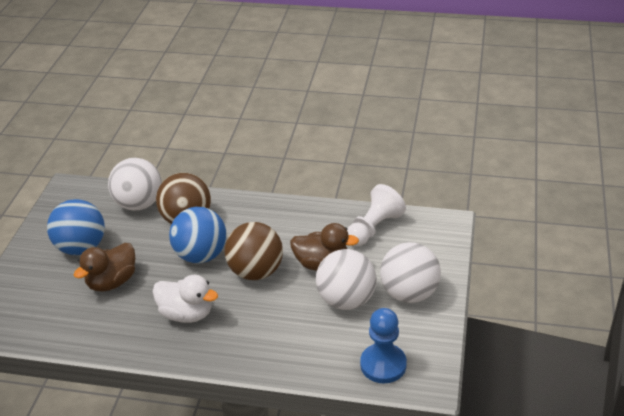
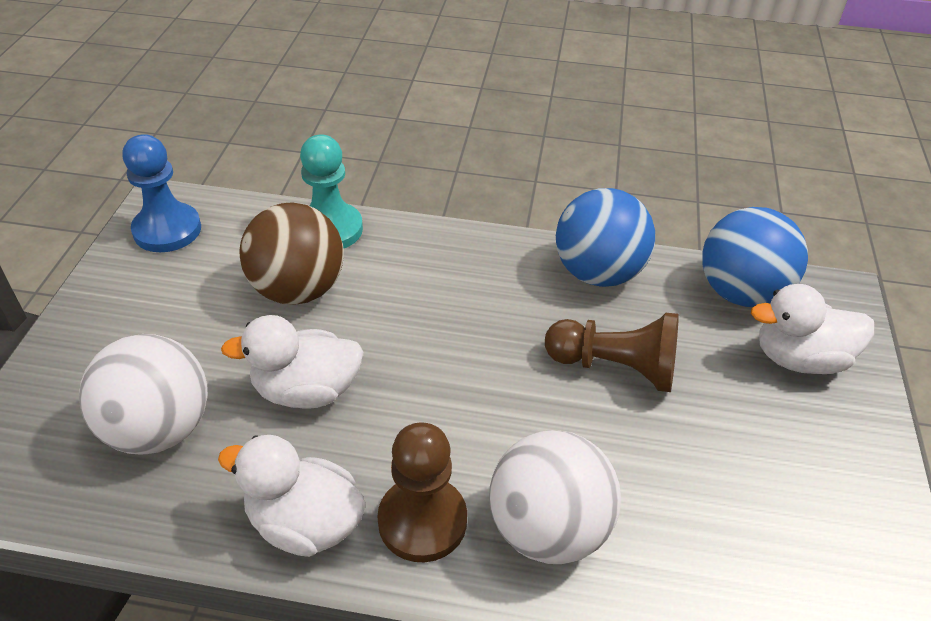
brown ball: 2 -> 1
brown duck: 2 -> 0
brown pawn: 0 -> 2
turquoise pawn: 0 -> 1
white ball: 3 -> 2
white duck: 1 -> 3
white pawn: 1 -> 0

